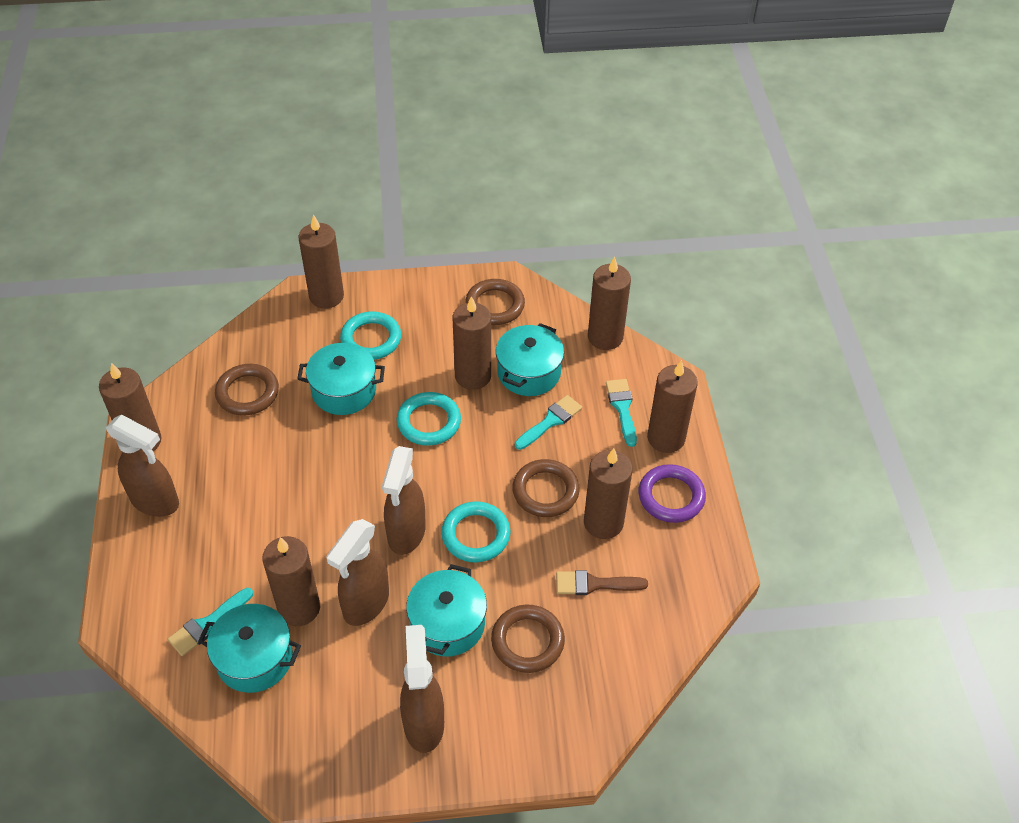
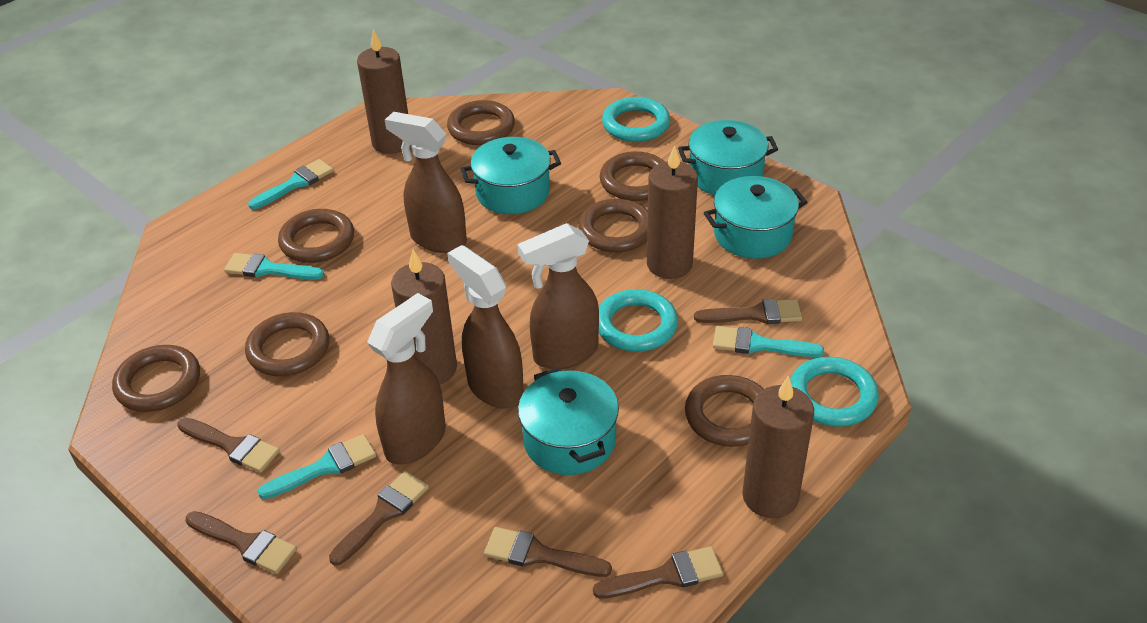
brown brush: 1 -> 6
brown candle: 7 -> 4
brown ring: 4 -> 7
purple ring: 1 -> 0
turquoise brush: 3 -> 4

